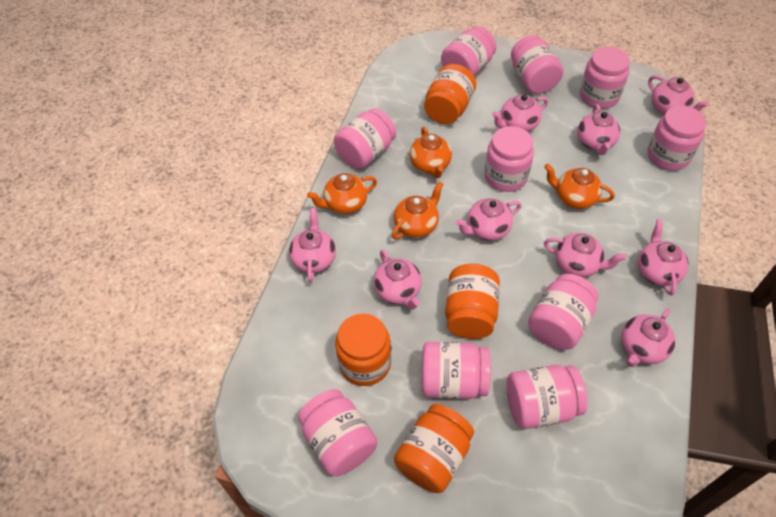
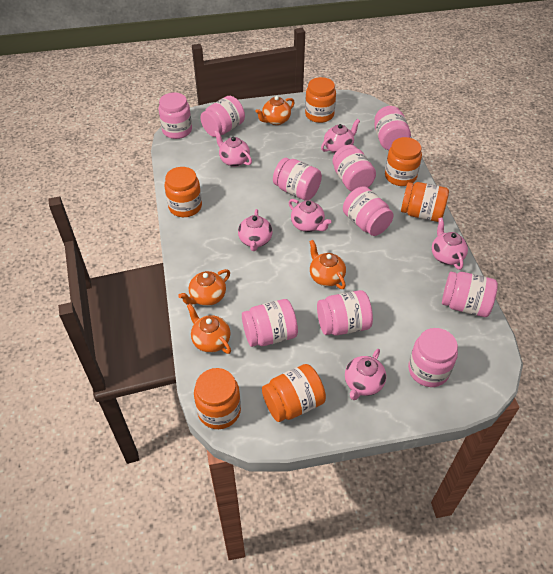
orange jar: 4 -> 6
pink teapot: 9 -> 6

